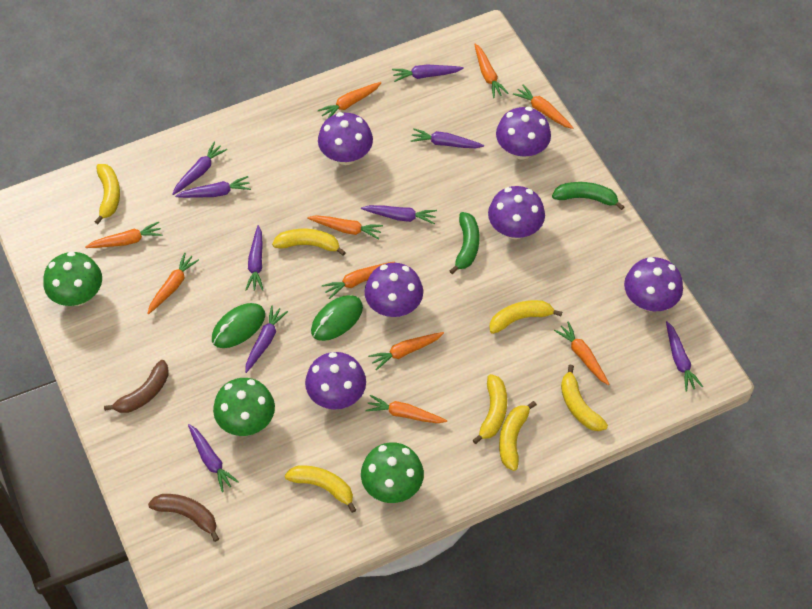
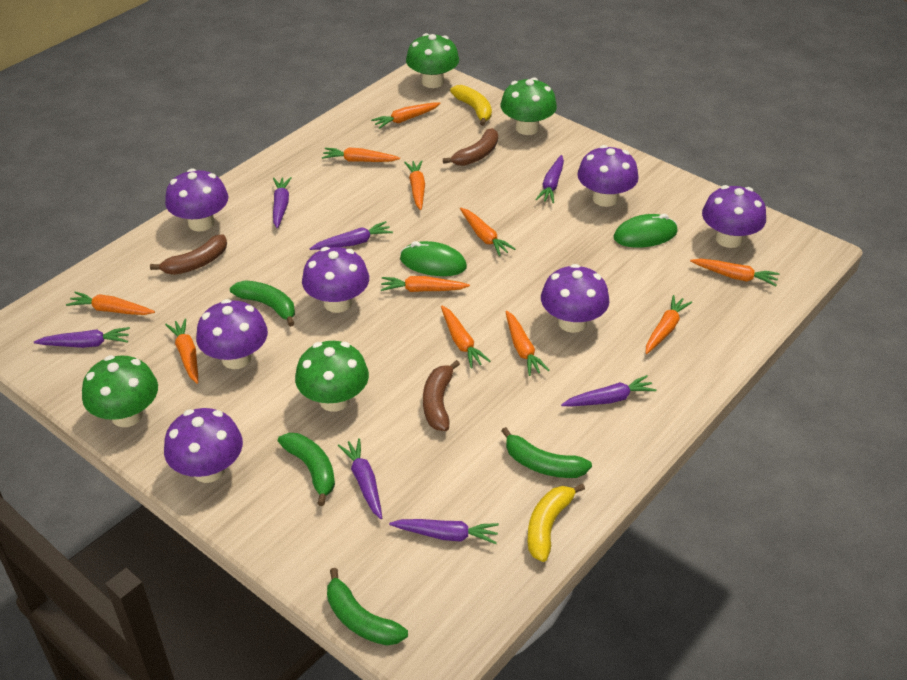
brown banana: 2 -> 3
green banana: 2 -> 4
green mushroom: 3 -> 4
orange carrot: 10 -> 11
purple carrot: 9 -> 7
purple mushroom: 6 -> 7
yellow banana: 7 -> 2

